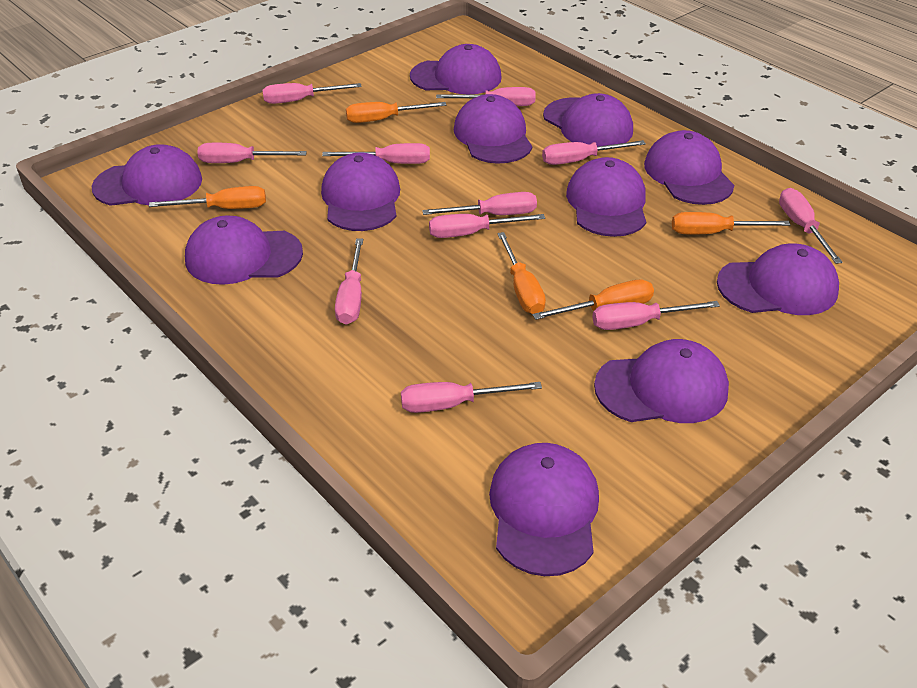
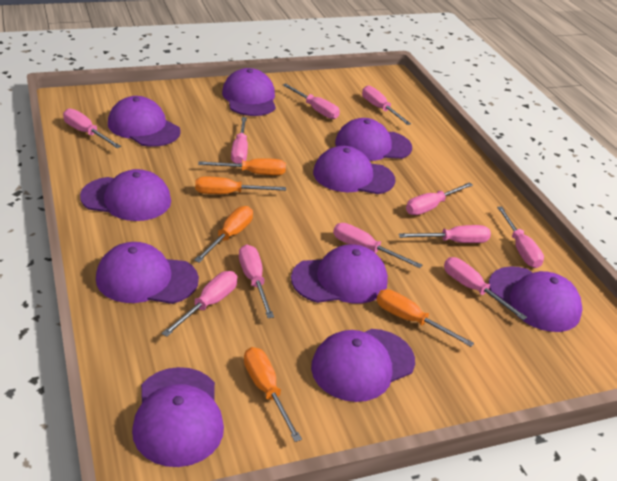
purple cap: 11 -> 10

